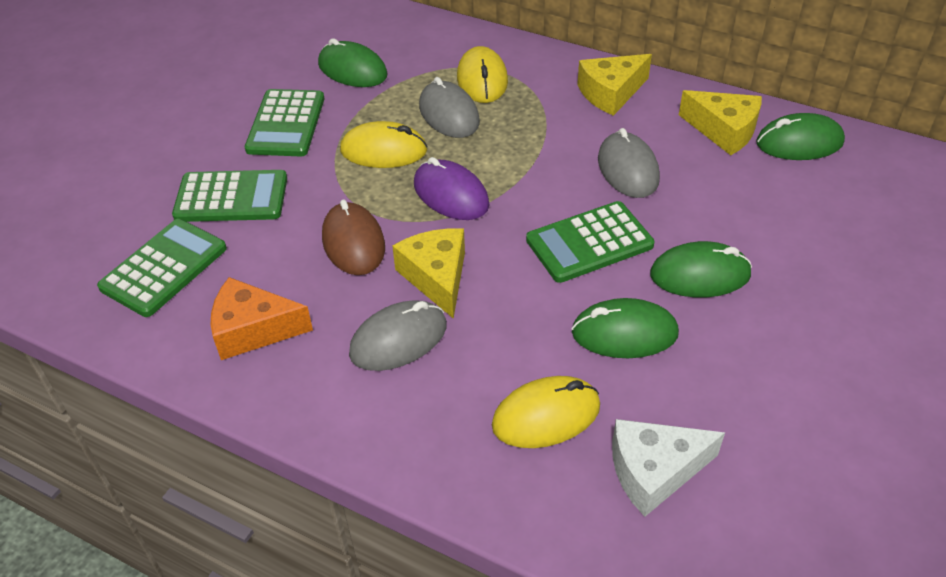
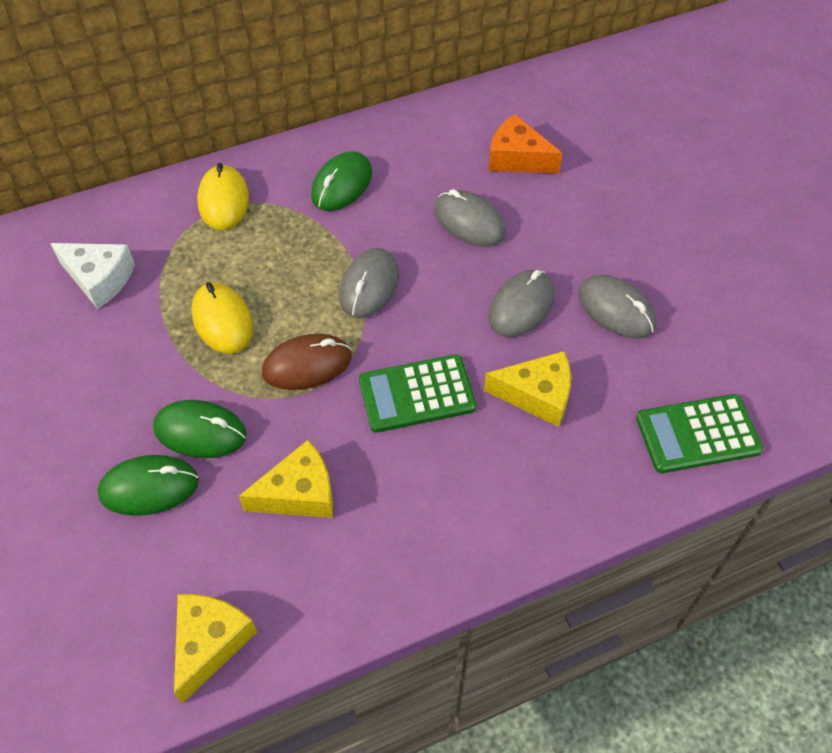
green calculator: 4 -> 2
green mouse: 4 -> 3
grey mouse: 3 -> 4
purple mouse: 1 -> 0
yellow mouse: 3 -> 2

